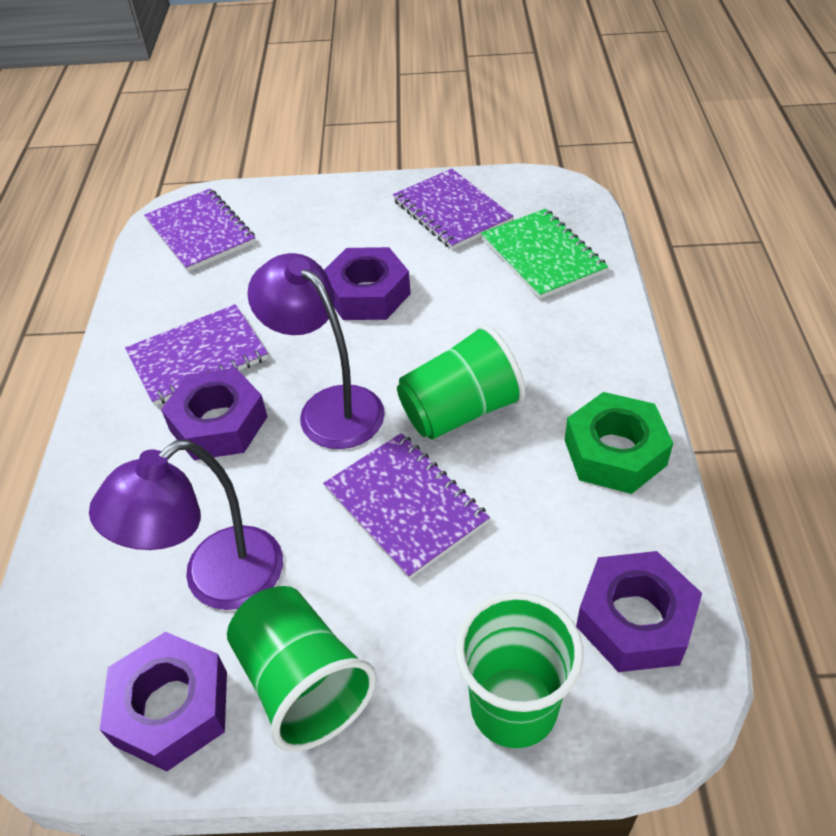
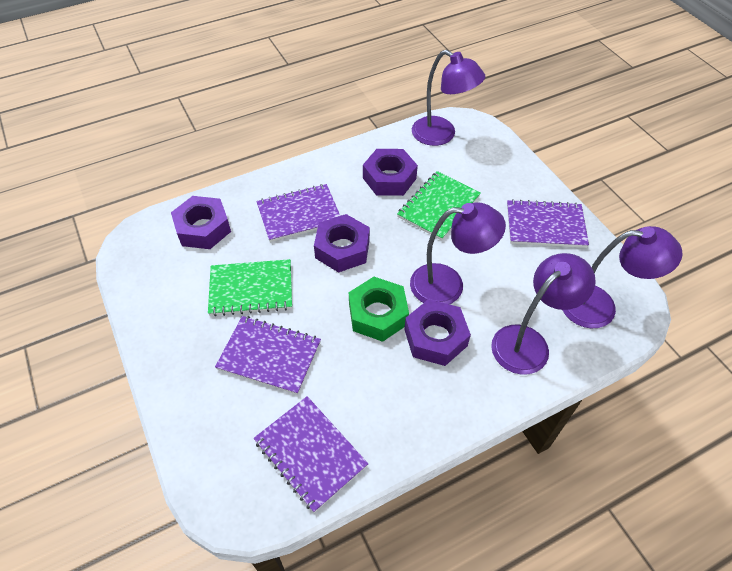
green cup: 3 -> 0
green notebook: 1 -> 2
purple lamp: 2 -> 4

